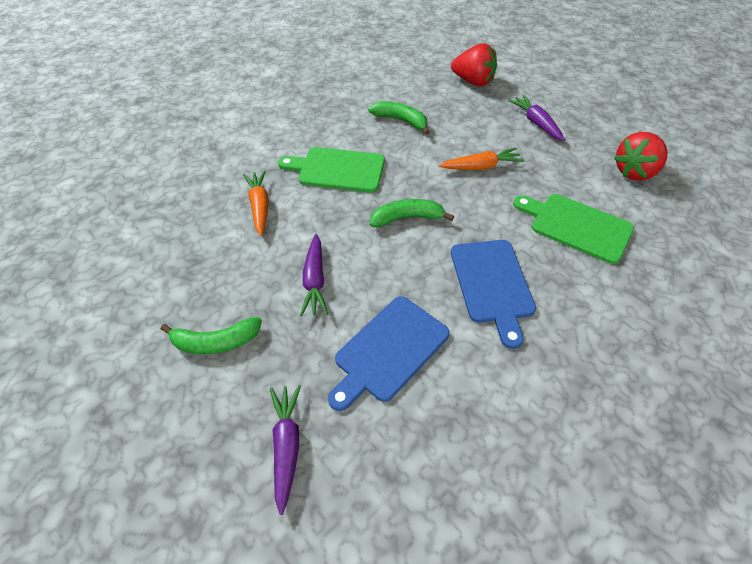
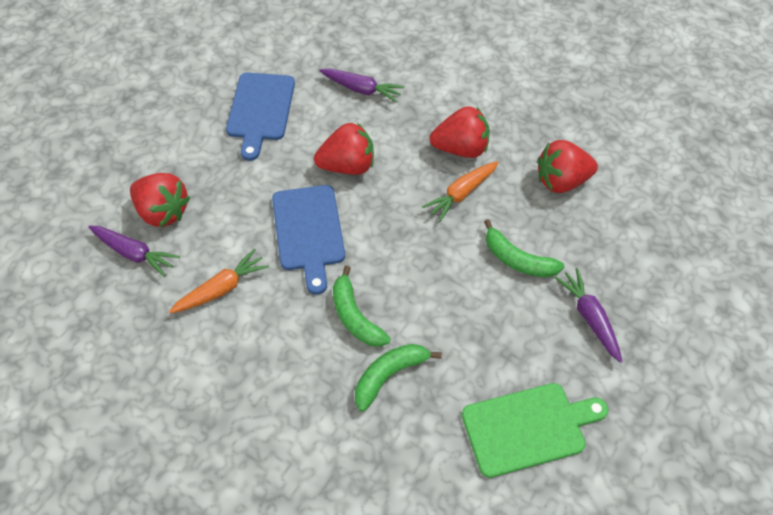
green cutting board: 2 -> 1
red strawberry: 2 -> 4

